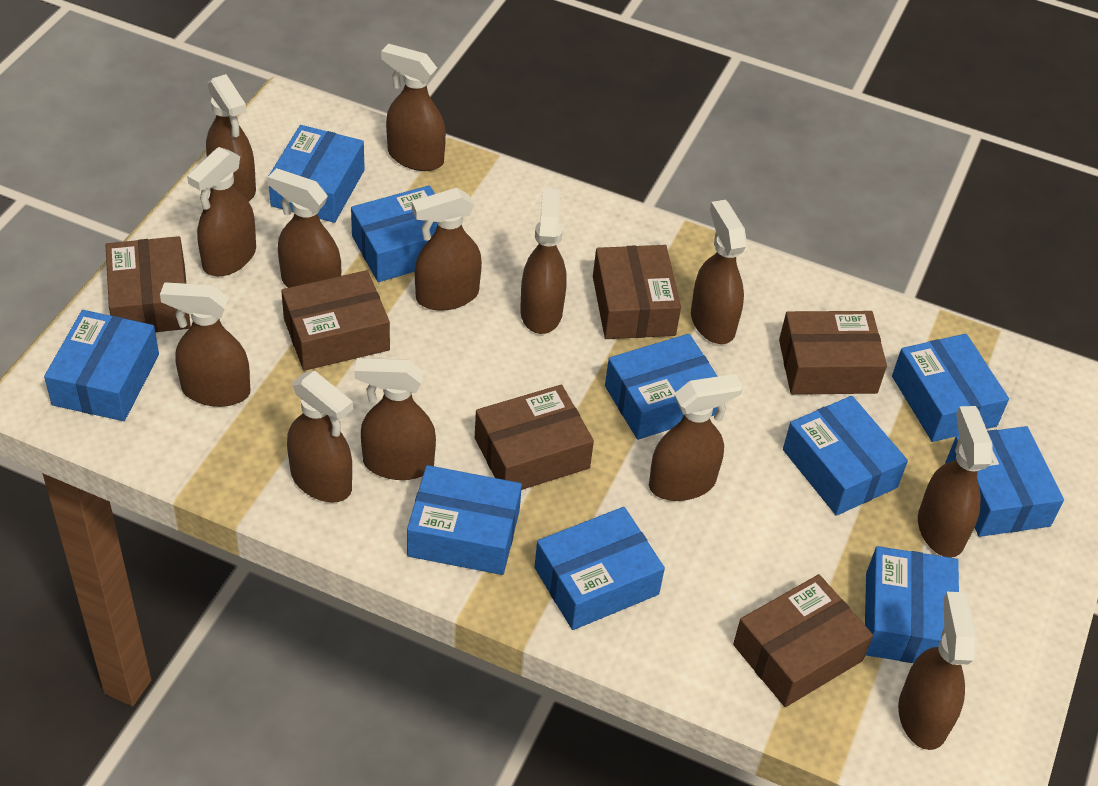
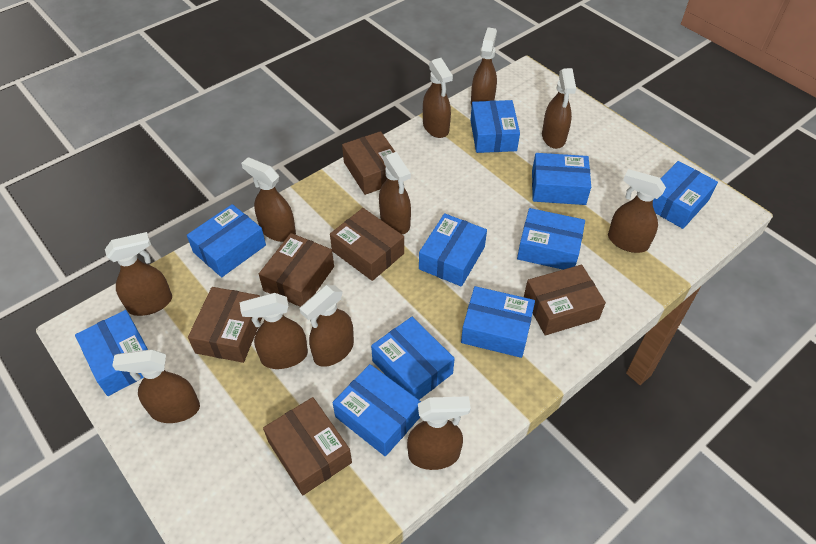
brown spray bottle: 13 -> 11

